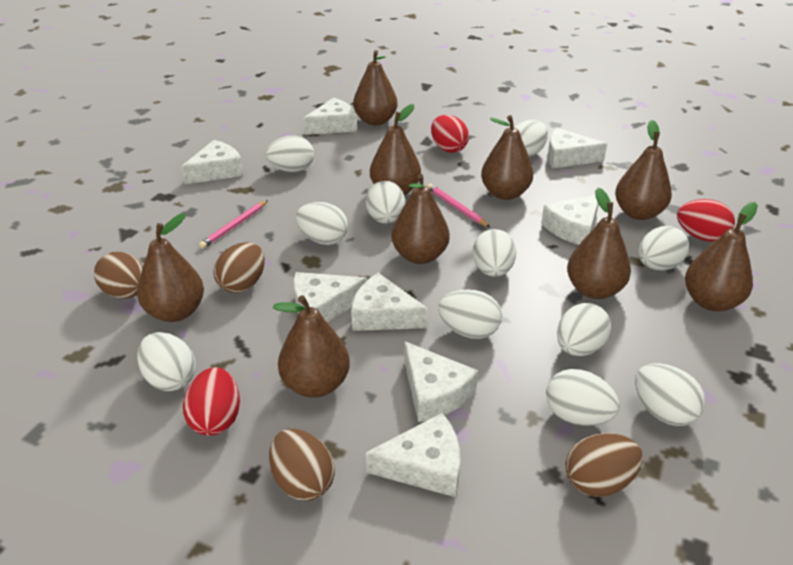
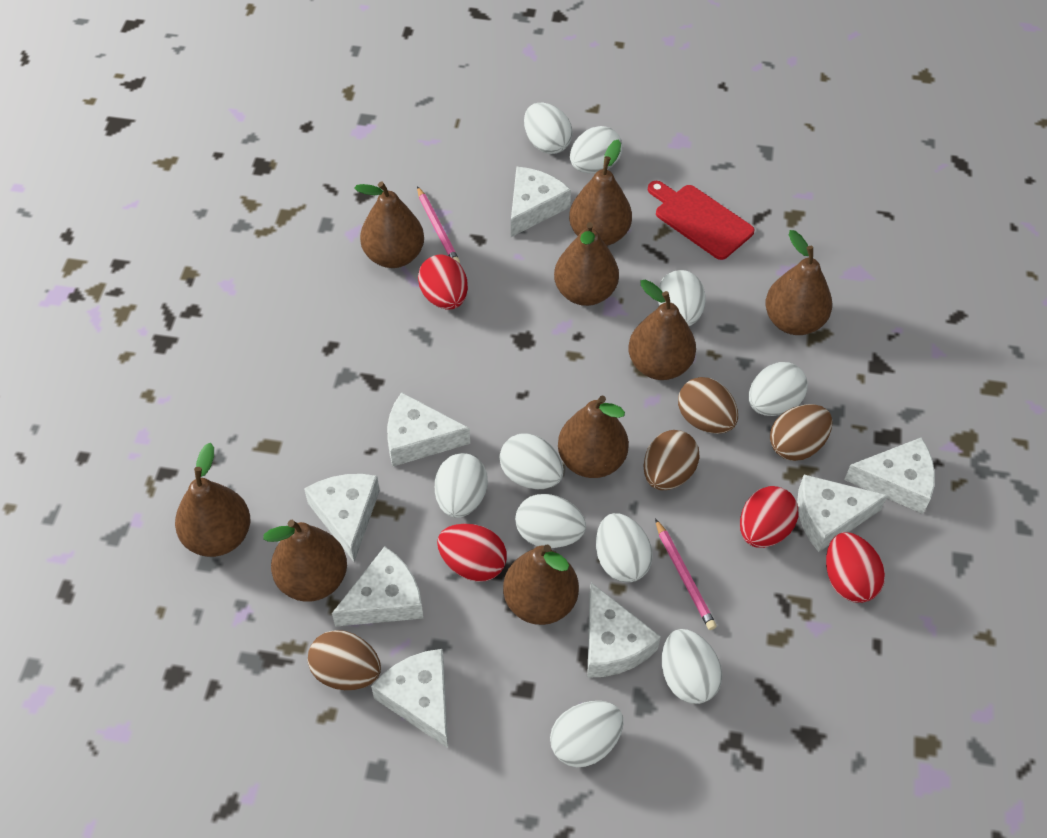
red cutting board: 0 -> 1
red egg: 3 -> 4
white egg: 11 -> 10

